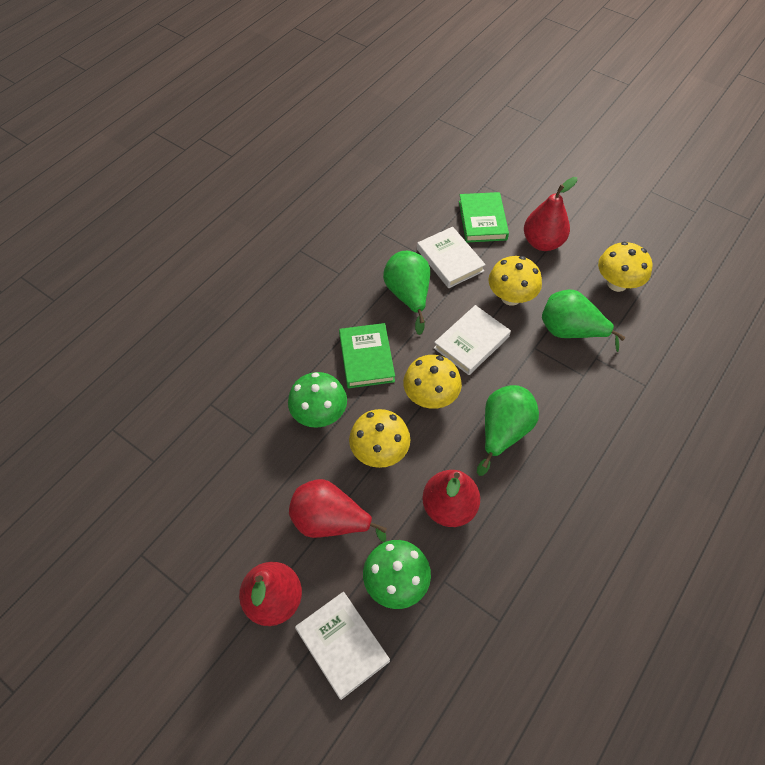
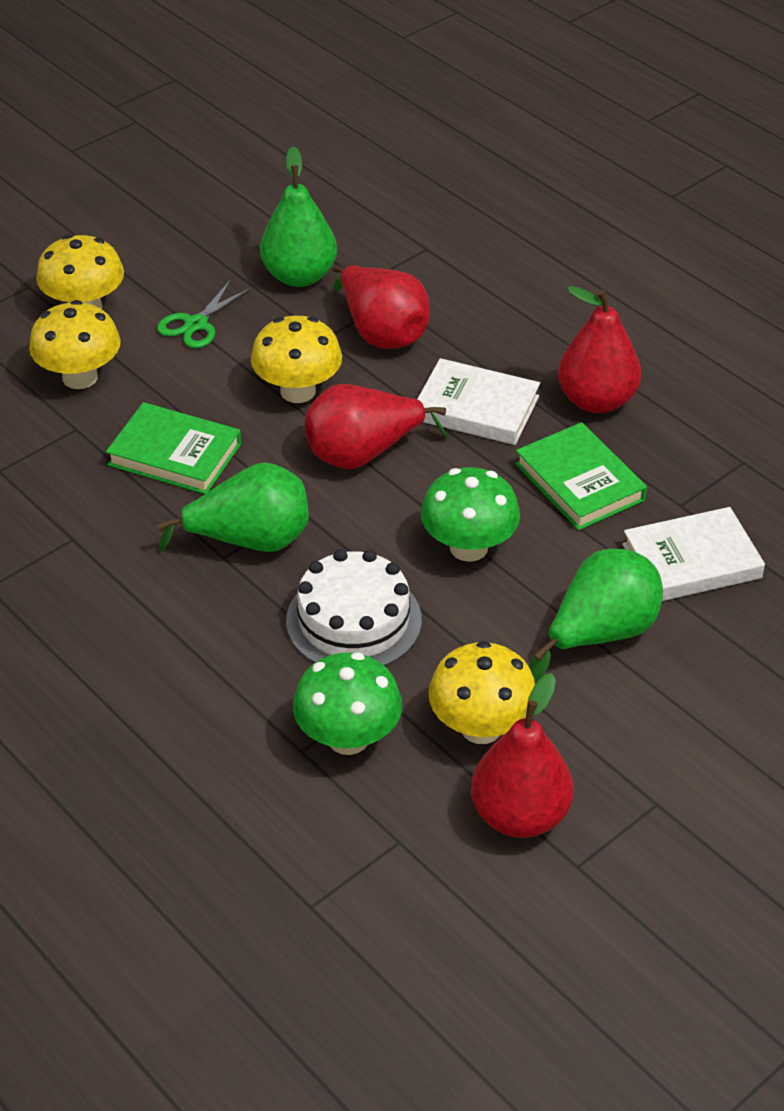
green scissors: 0 -> 1
white book: 3 -> 2
white cake: 0 -> 1

